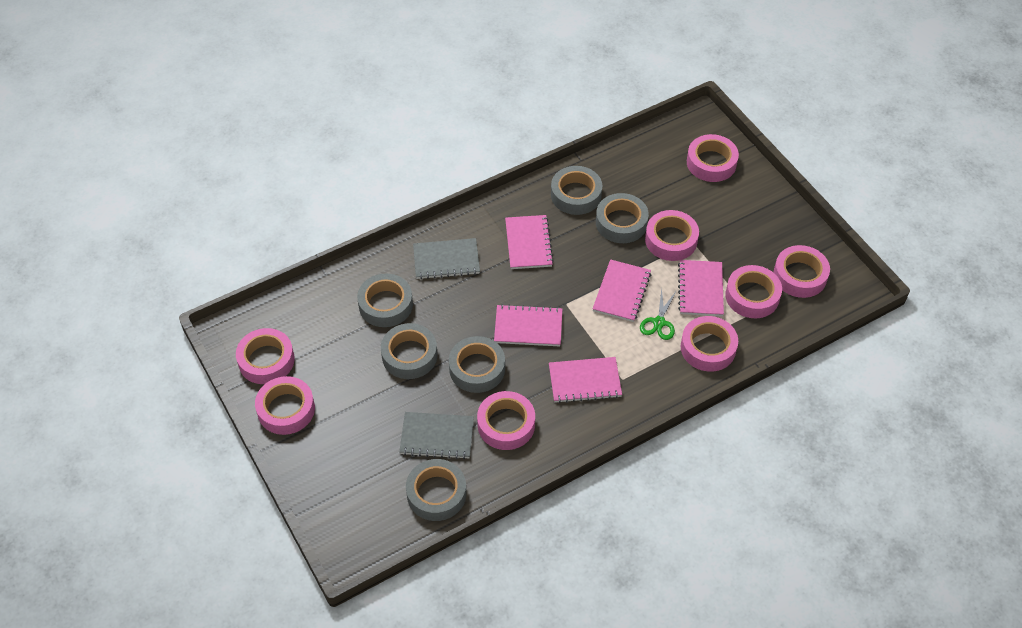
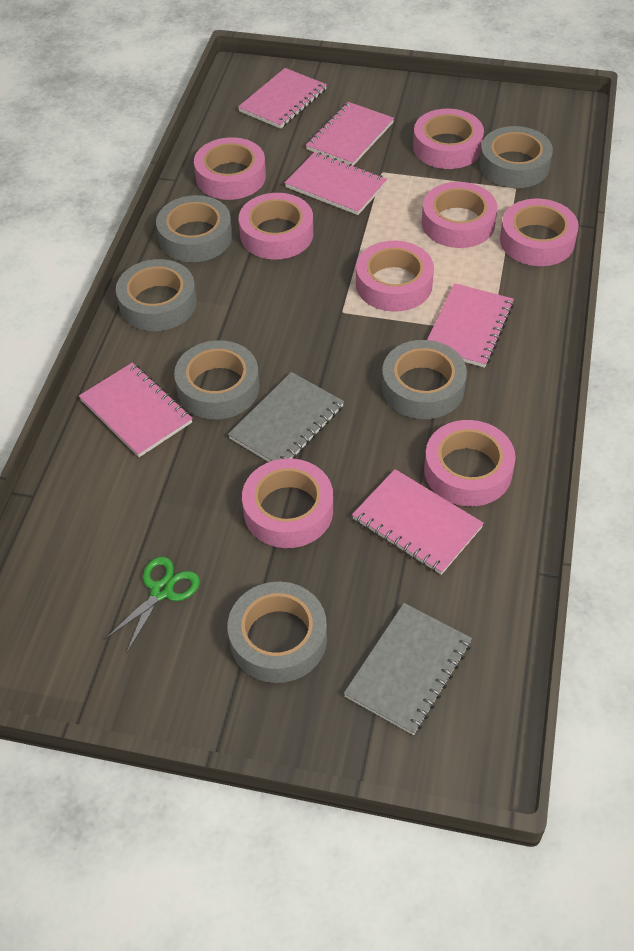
pink notebook: 5 -> 6

